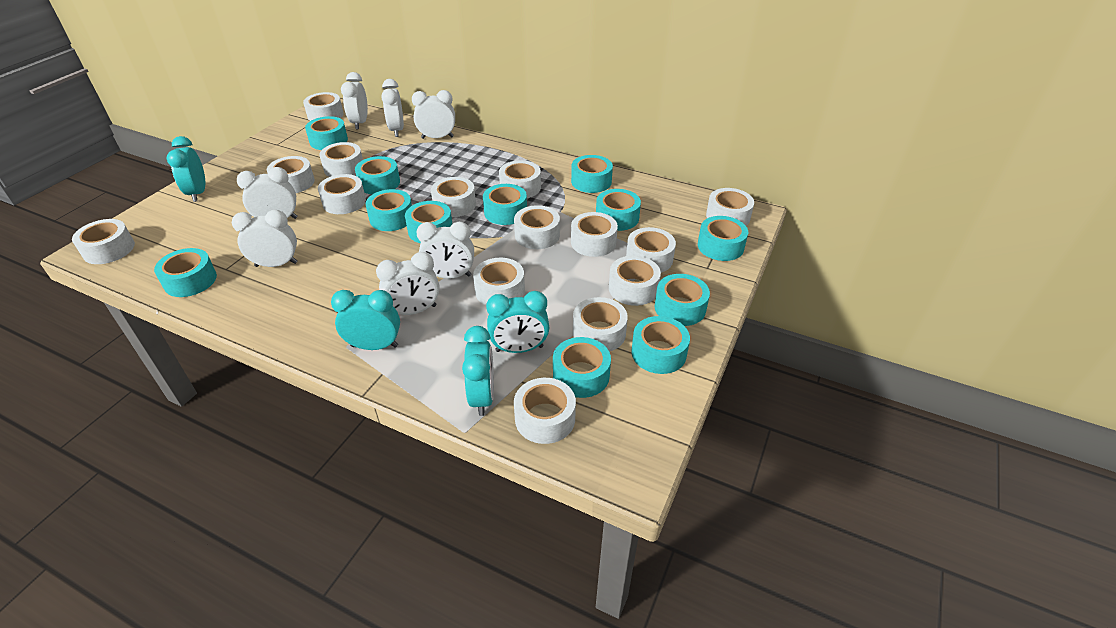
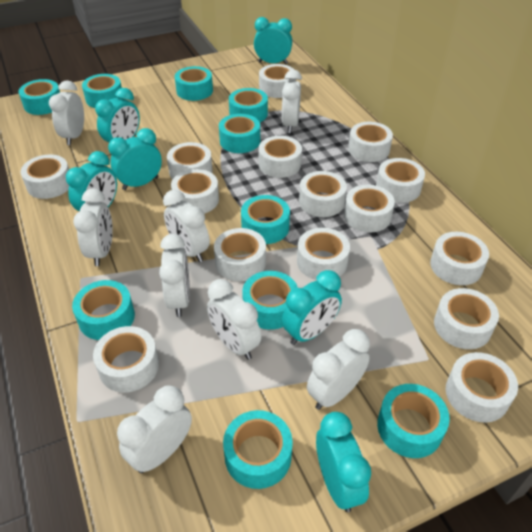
turquoise clock: 4 -> 6
turquoise tape: 12 -> 10
white clock: 7 -> 8

